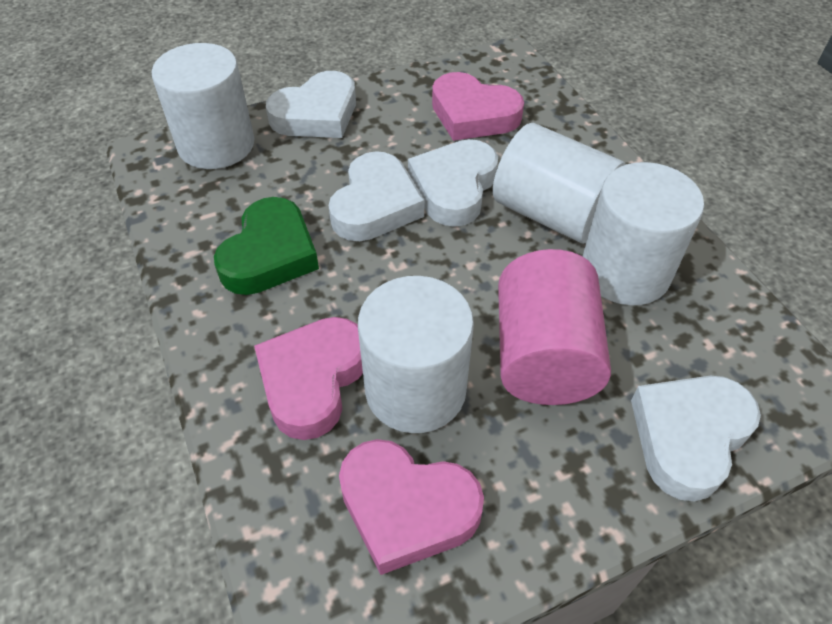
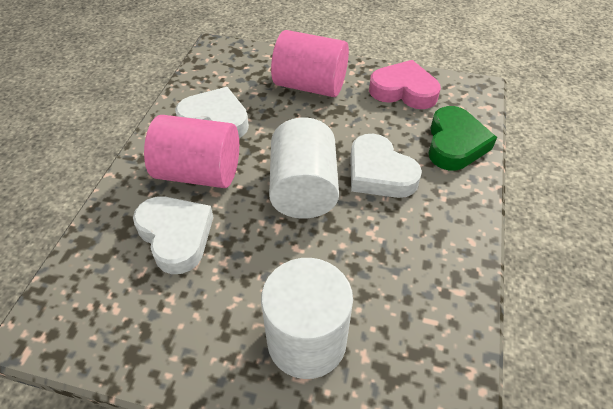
pink cylinder: 1 -> 2
pink heart: 3 -> 1
white cylinder: 4 -> 2
white heart: 4 -> 3

